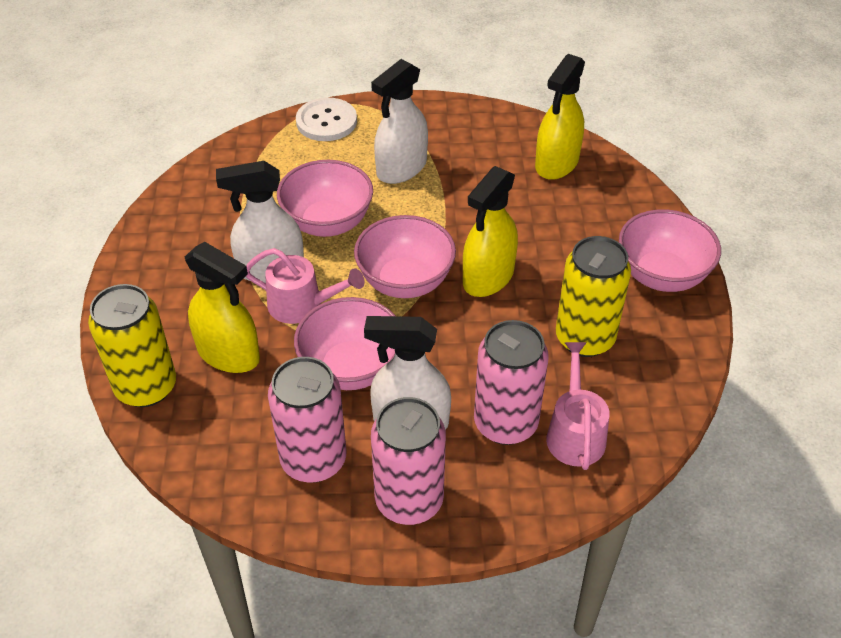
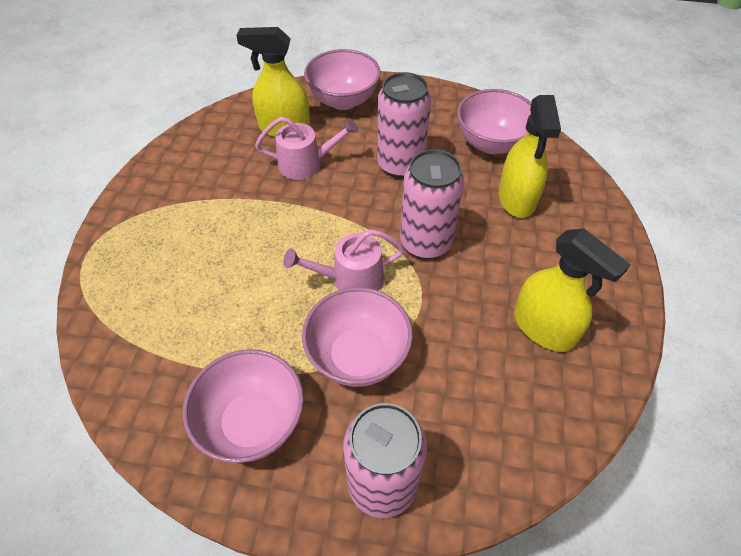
white button: 1 -> 0
white spray bottle: 3 -> 0
yellow can: 2 -> 0

